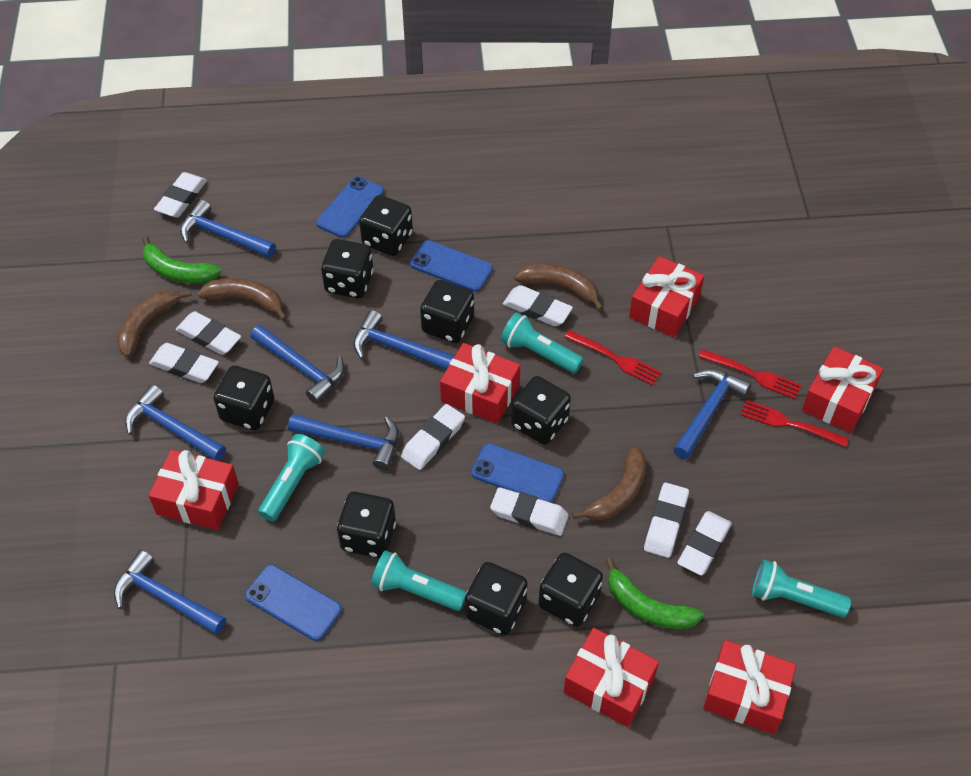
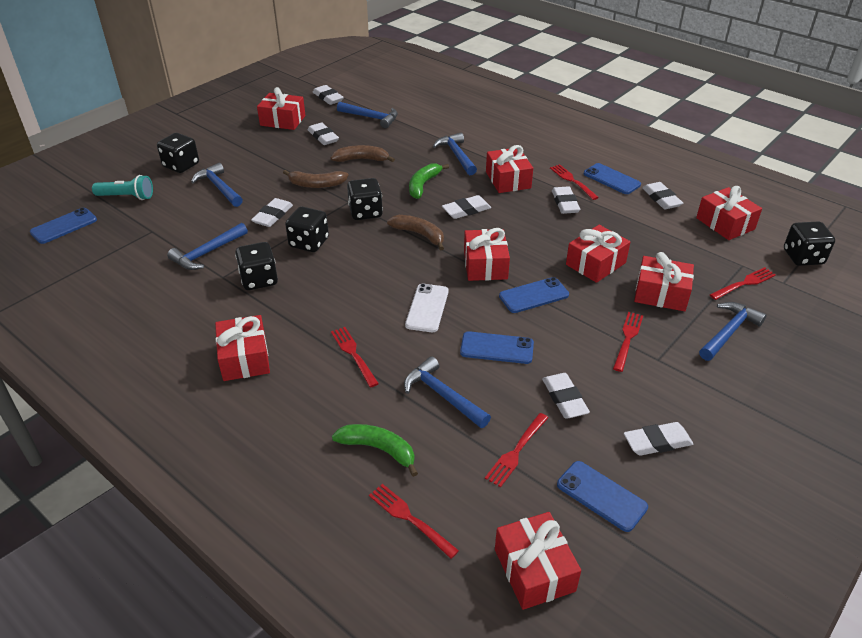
black dice: 8 -> 5
blue hammer: 7 -> 6
blue phone: 4 -> 5
brown banana: 4 -> 3
red fork: 3 -> 6
red gift: 6 -> 8
turquoise flashlight: 4 -> 1
white phone: 0 -> 1

